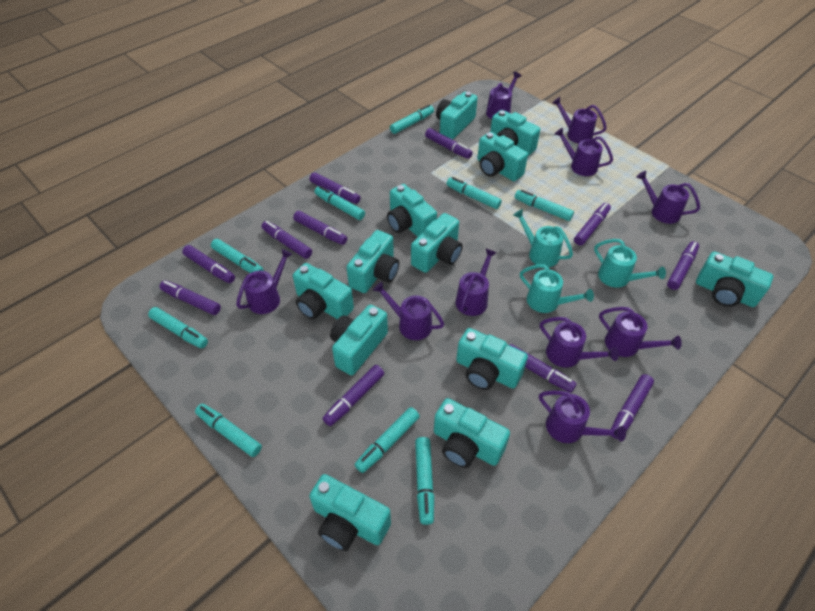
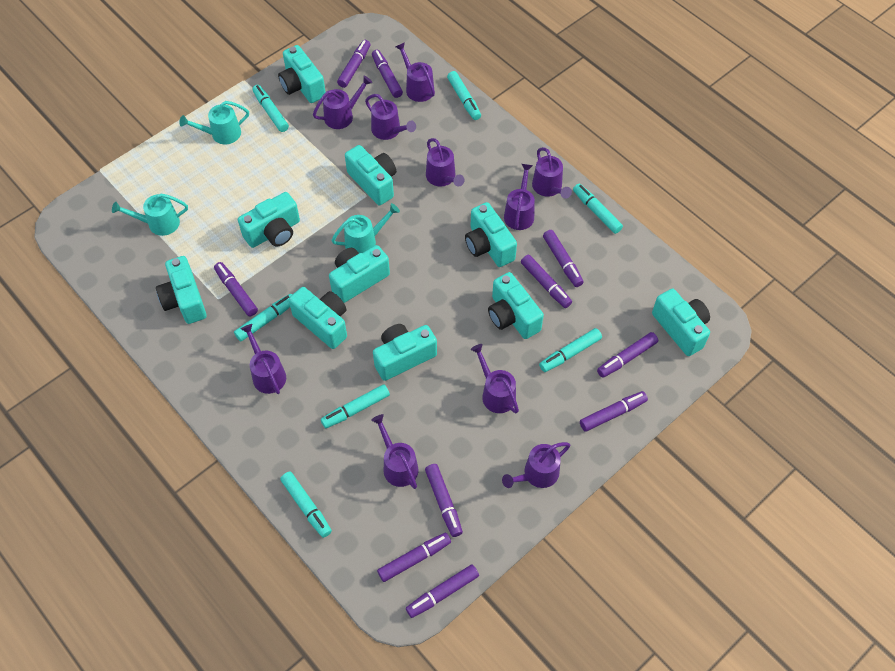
purple marker: 11 -> 10
turquoise camera: 12 -> 10
turquoise marker: 9 -> 7

